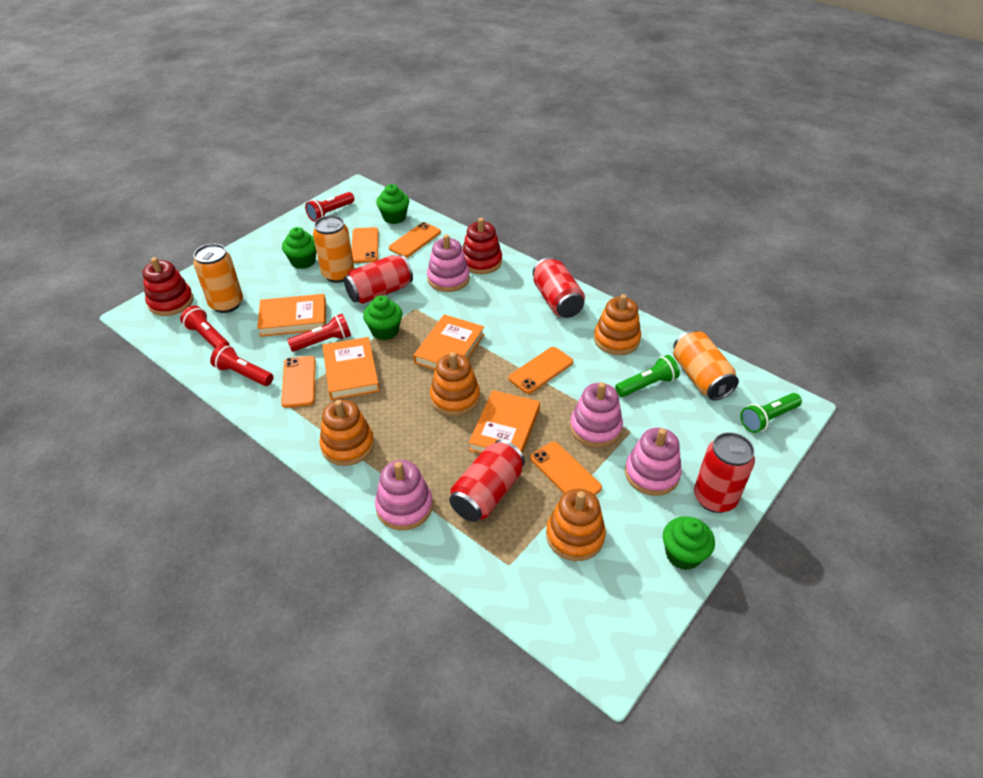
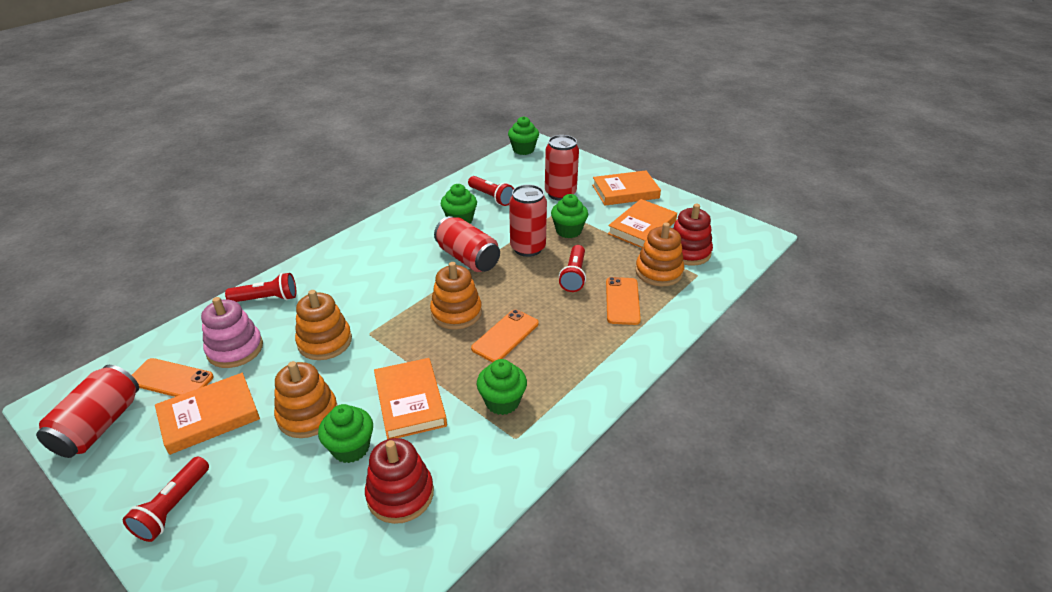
green cupcake: 4 -> 5
green flashlight: 2 -> 0
orange can: 3 -> 0
orange phone: 5 -> 3
pink stacking toy: 4 -> 1

